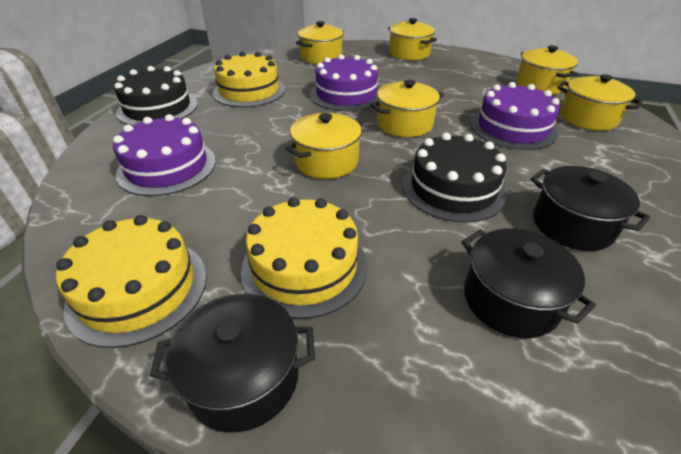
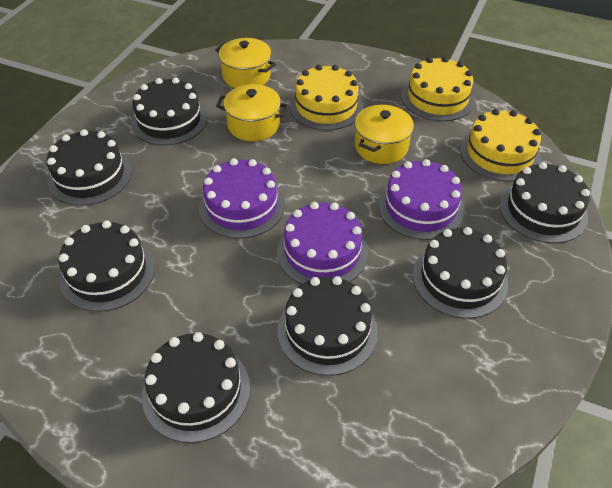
black cake: 2 -> 7
black pot: 3 -> 0
yellow pot: 6 -> 3

